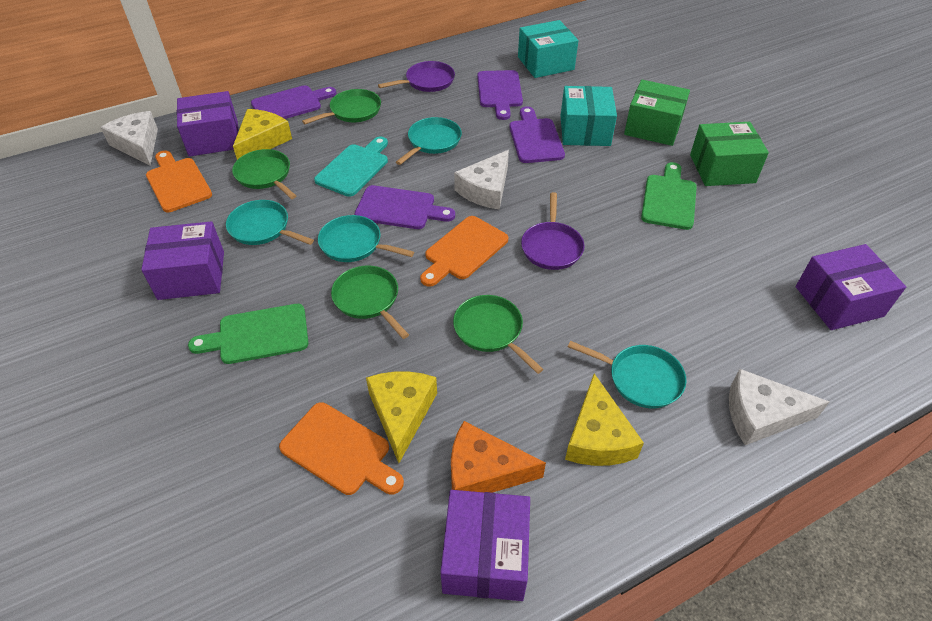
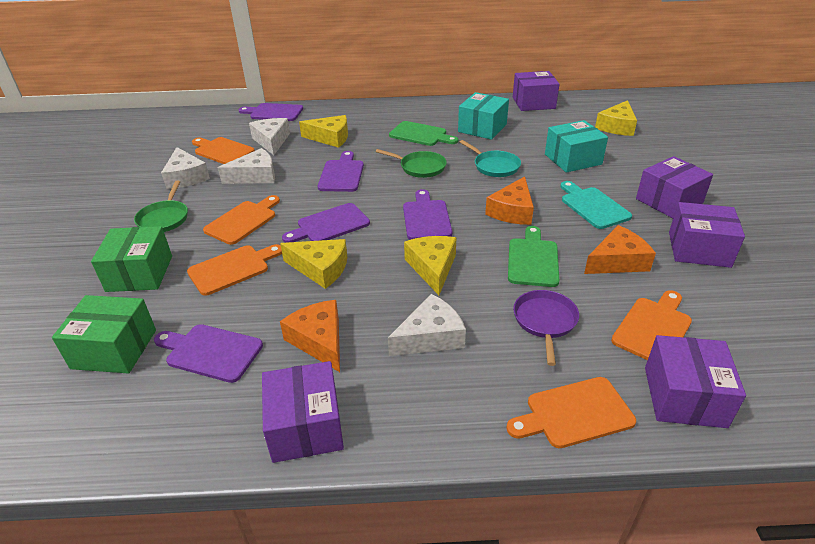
green pan: 4 -> 2
orange cheese: 1 -> 3
orange cutting board: 3 -> 5
purple box: 4 -> 5
purple cutting board: 4 -> 5
purple pan: 2 -> 1
turquoise pan: 4 -> 1
white cheese: 3 -> 4
yellow cheese: 3 -> 4

